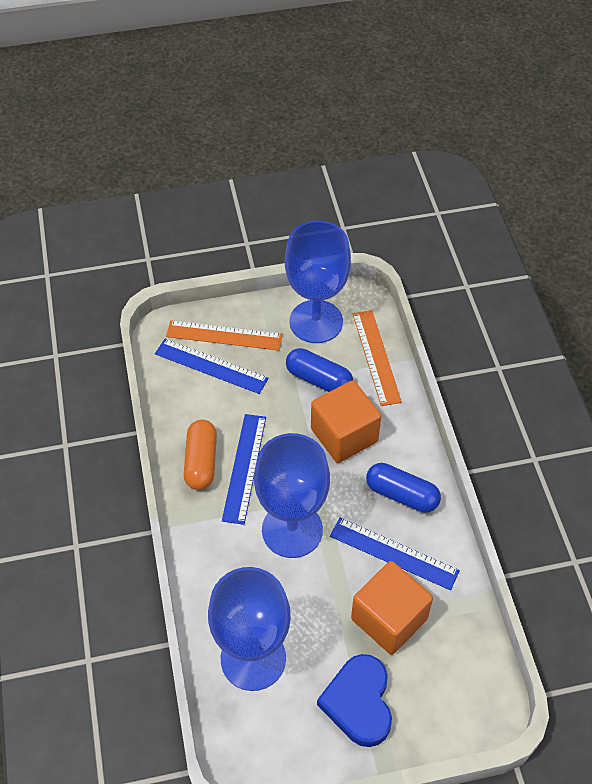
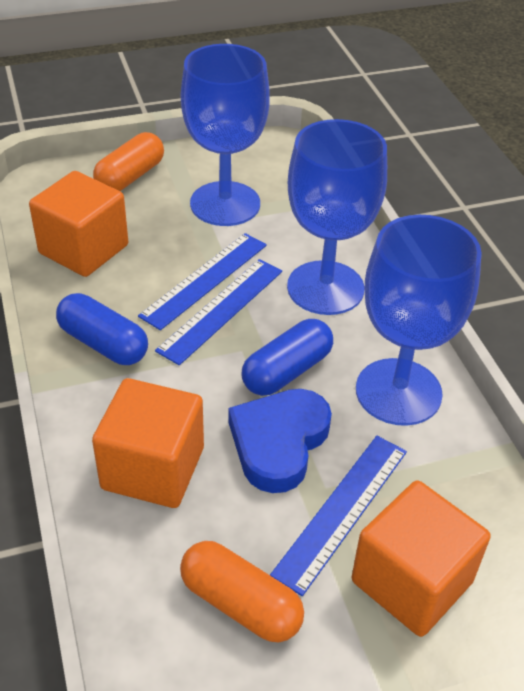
orange capsule: 1 -> 2
orange cube: 2 -> 3
orange ruler: 2 -> 0

